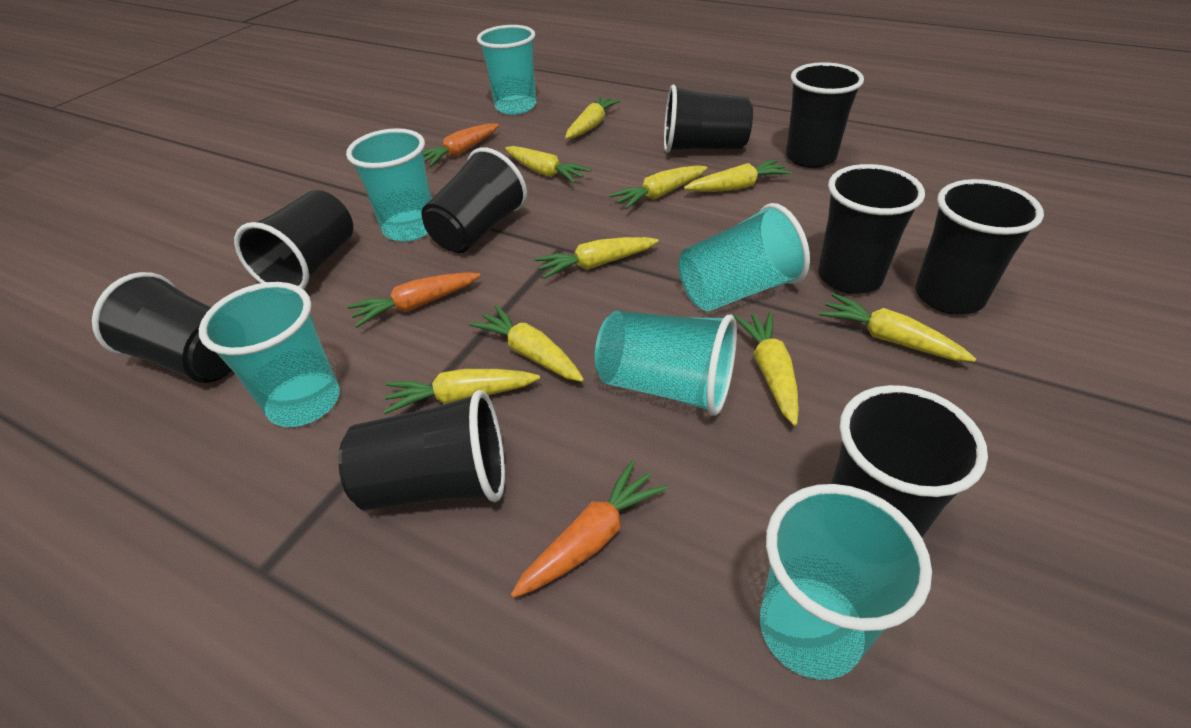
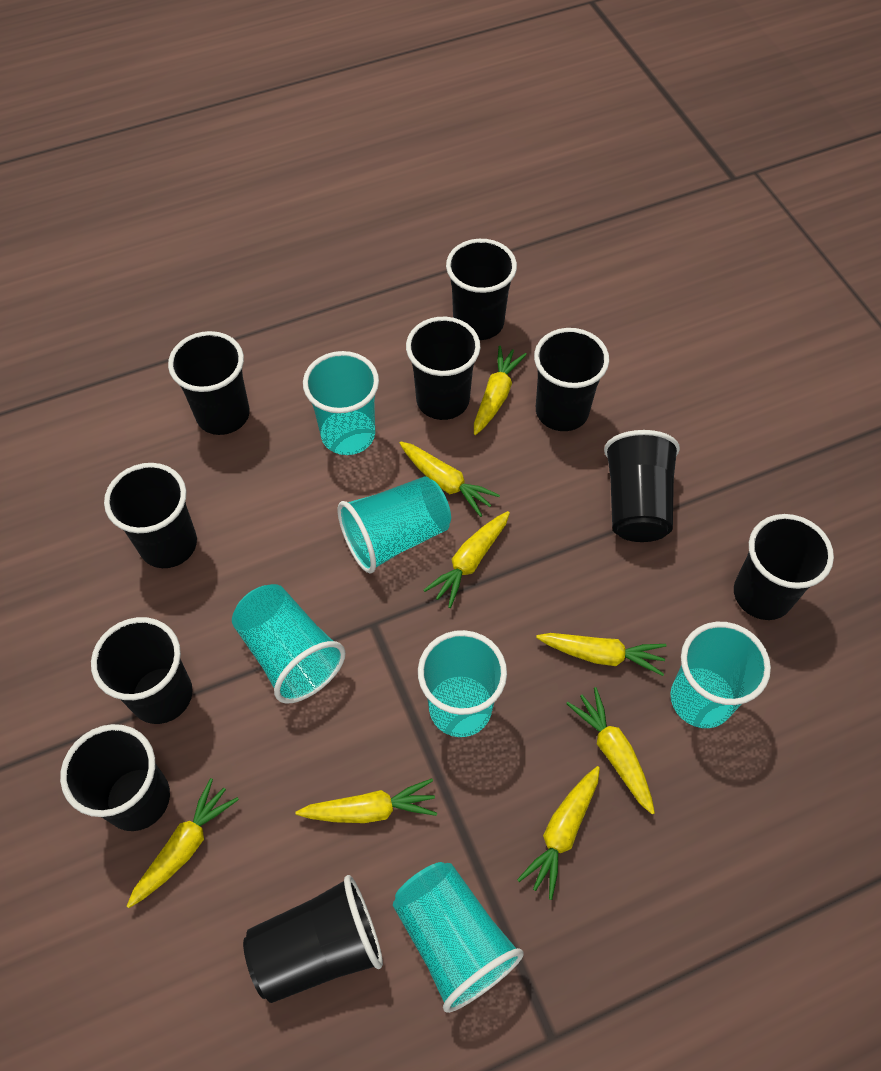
black cup: 9 -> 10
orange carrot: 3 -> 0
yellow carrot: 9 -> 8

